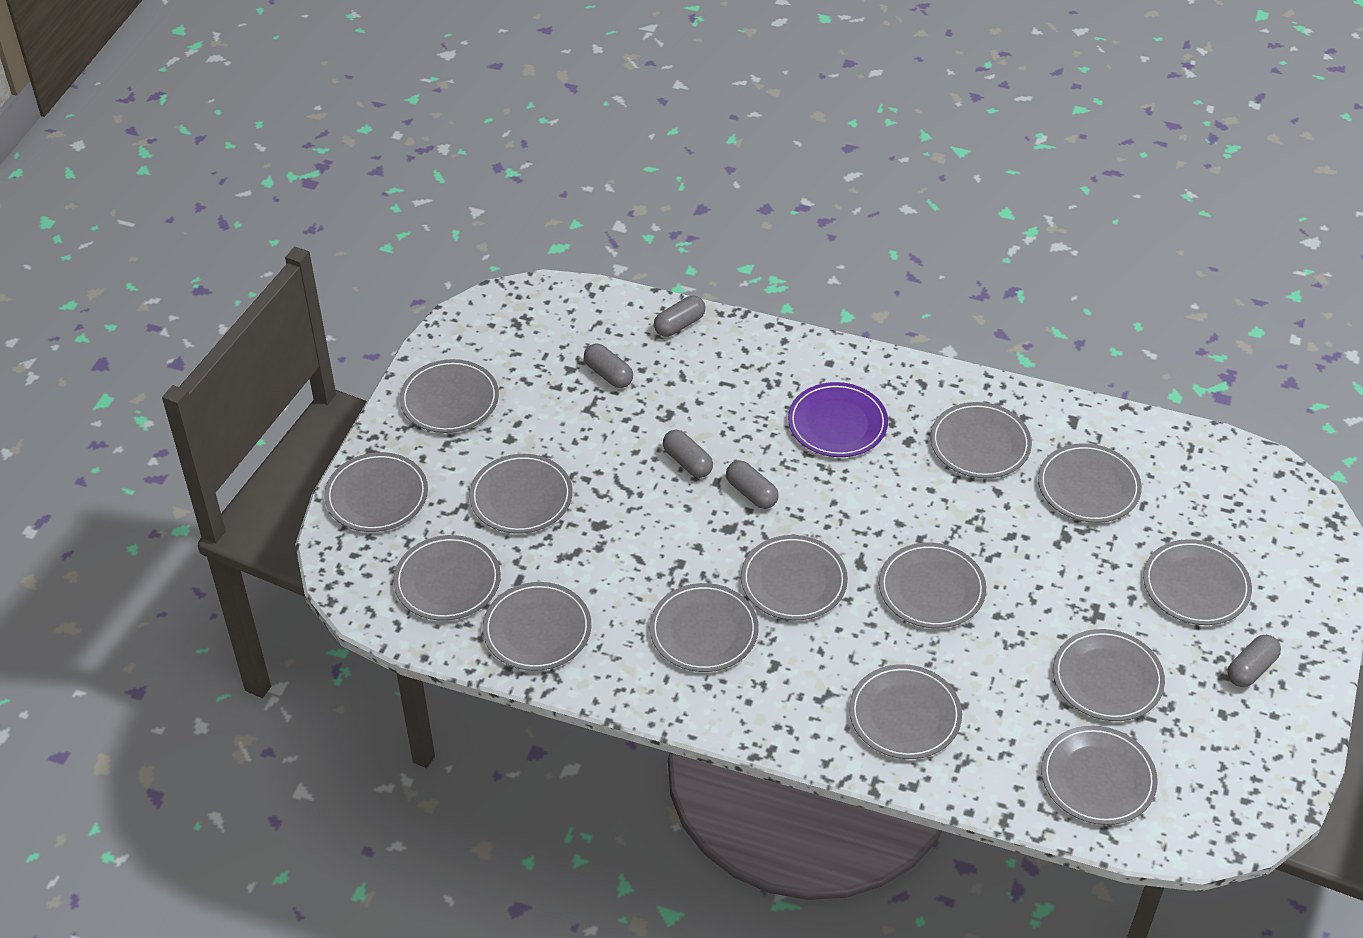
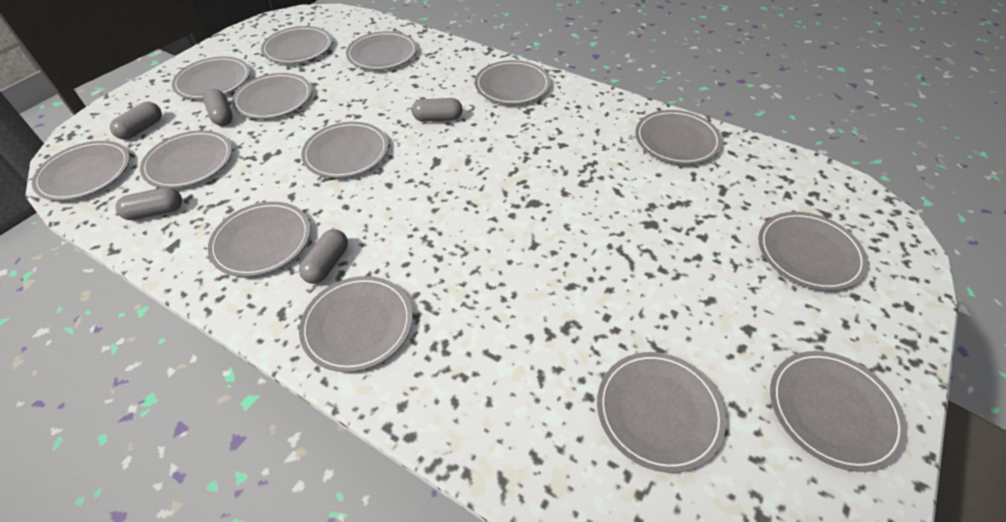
purple plate: 1 -> 0

